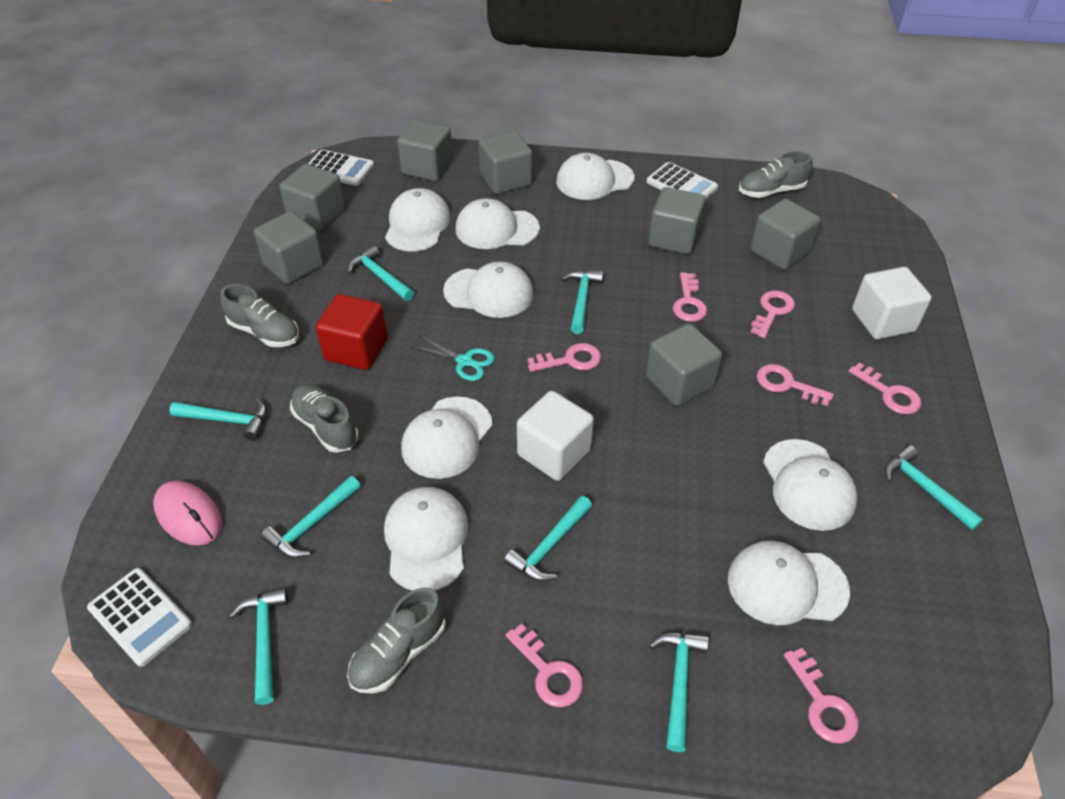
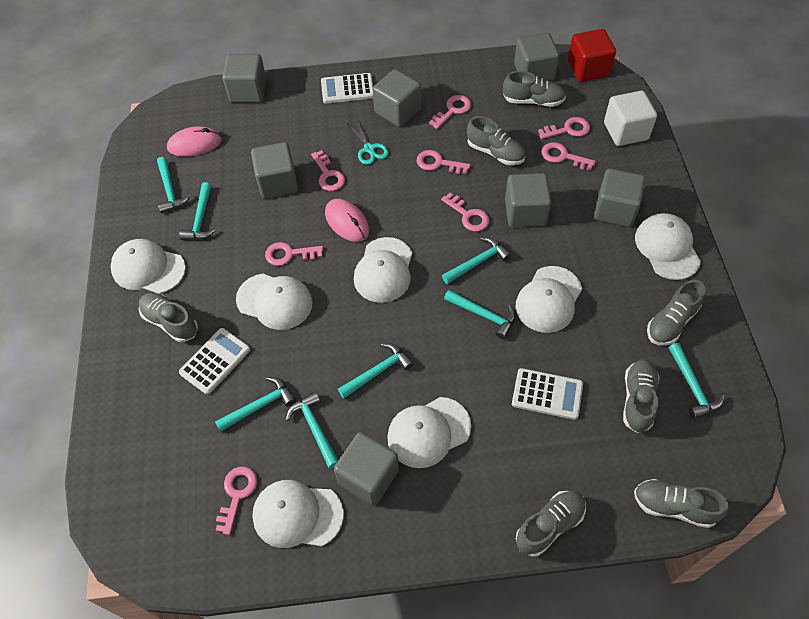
grey shoe: 4 -> 7
pink key: 7 -> 8
pink mouse: 1 -> 2
white cap: 8 -> 7
white cube: 2 -> 1

